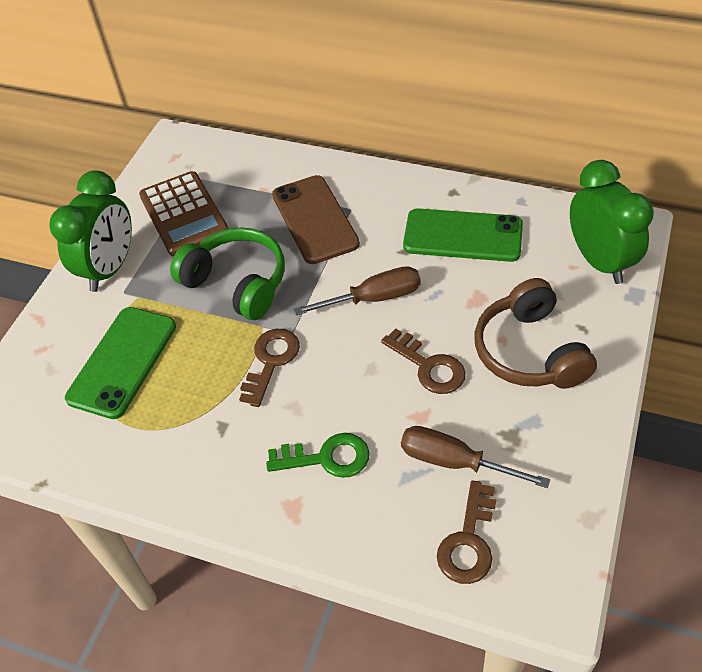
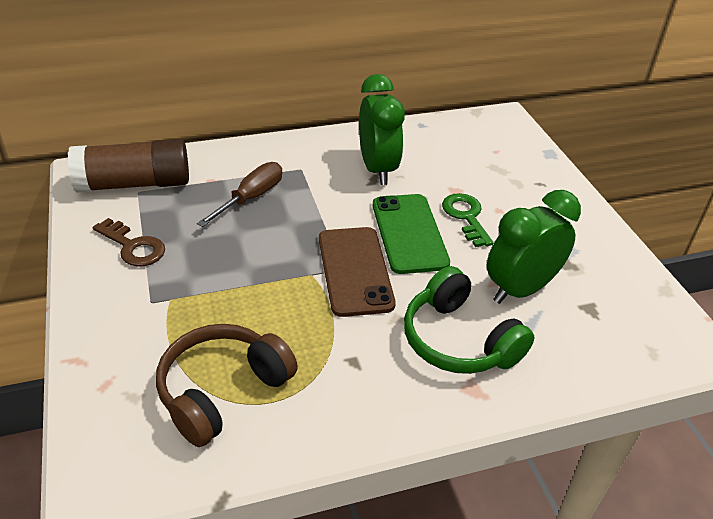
brown calculator: 1 -> 0
brown glue stick: 0 -> 1
brown key: 3 -> 1
brown screwdriver: 2 -> 1
green phone: 2 -> 1

